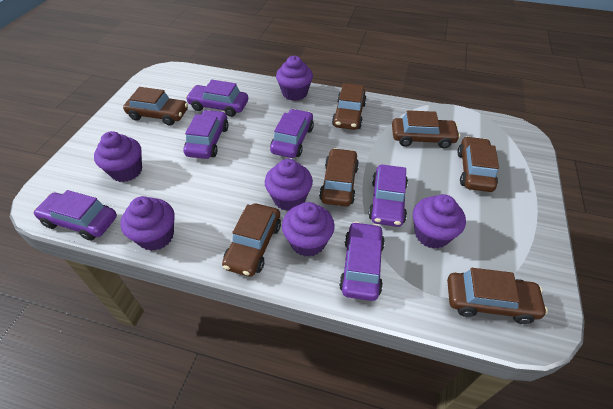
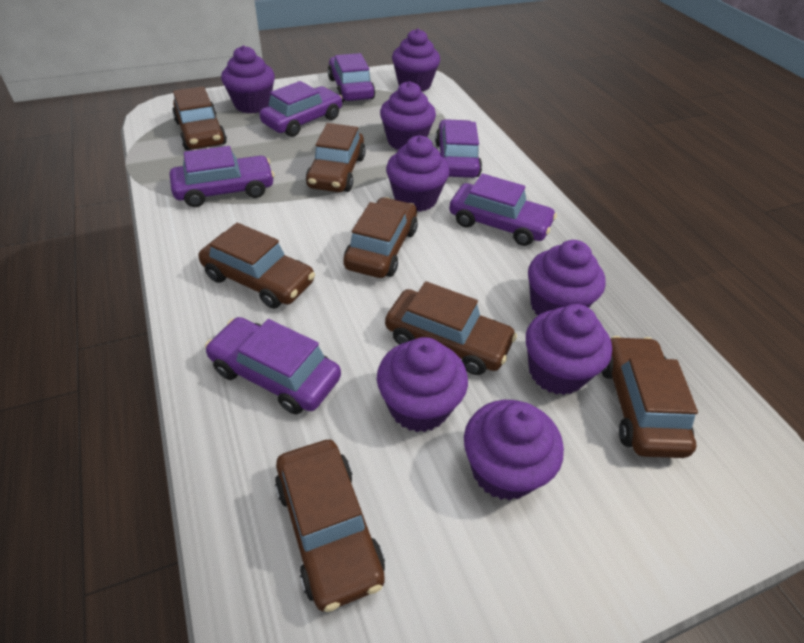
purple cupcake: 6 -> 8

